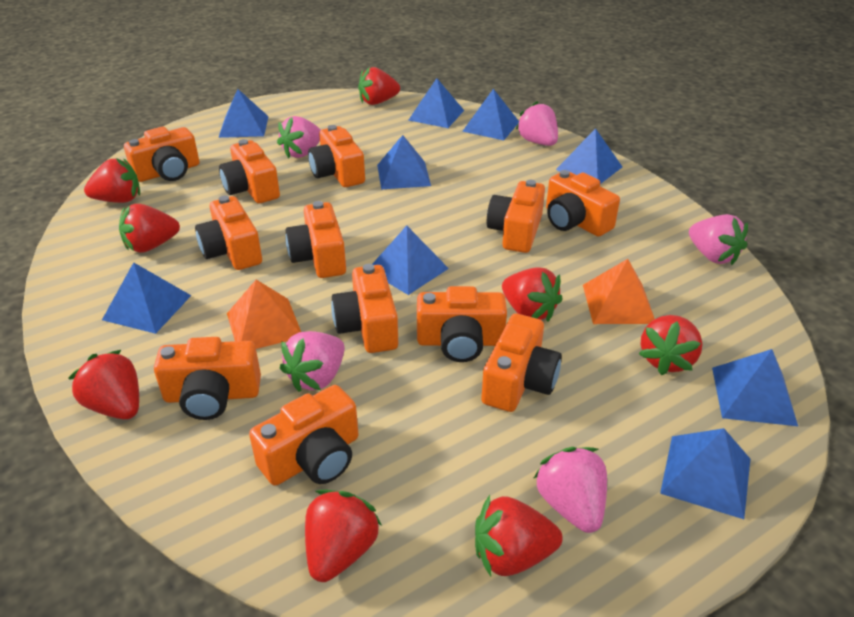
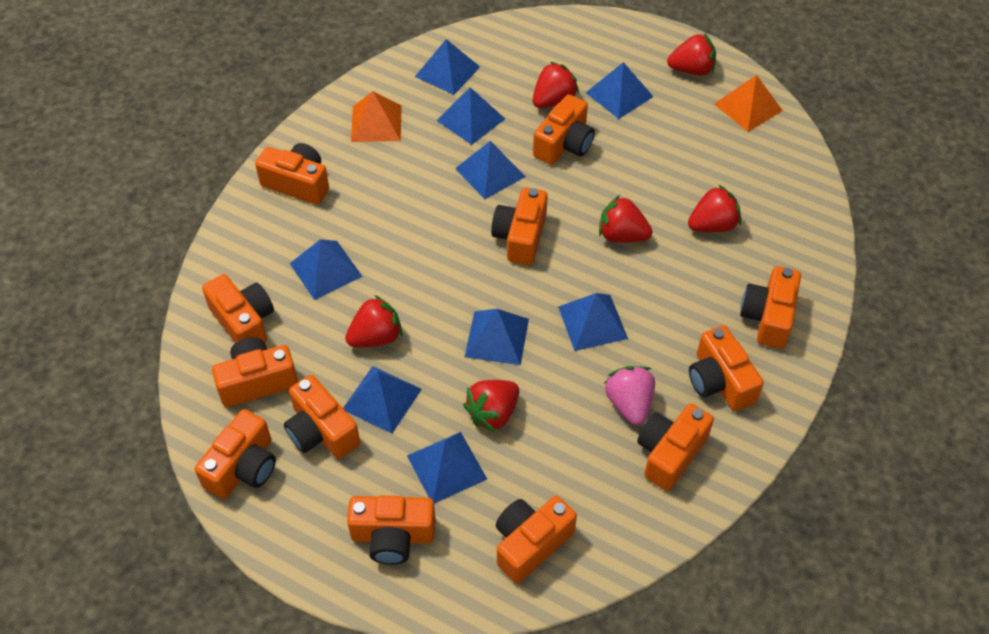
pink strawberry: 5 -> 1
red strawberry: 8 -> 6

